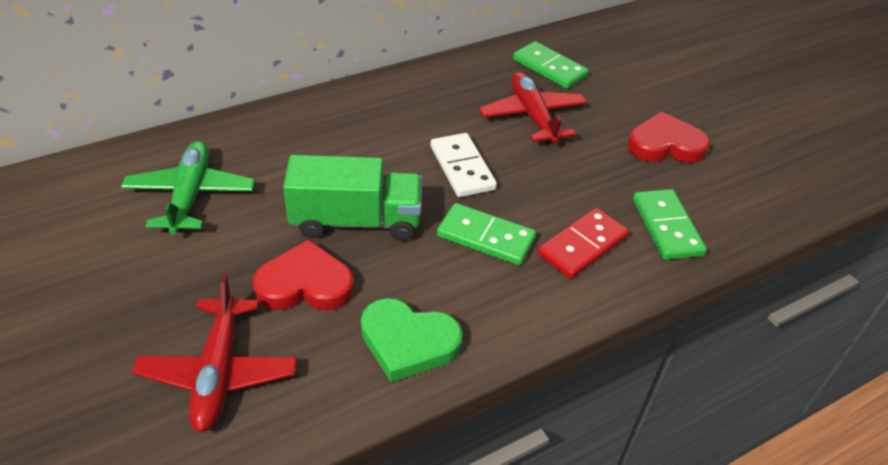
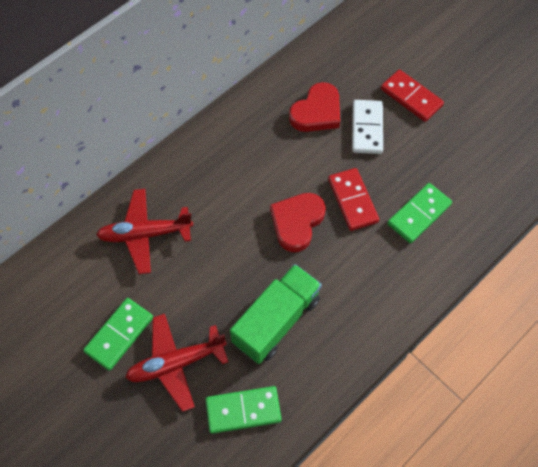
green heart: 1 -> 0
green plane: 1 -> 0
red domino: 1 -> 2

